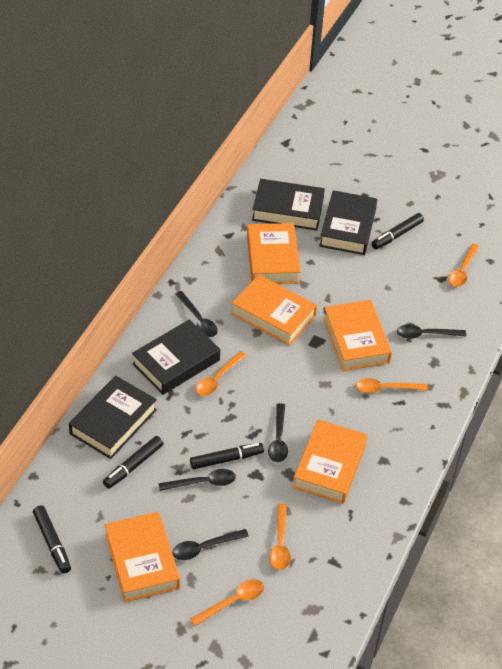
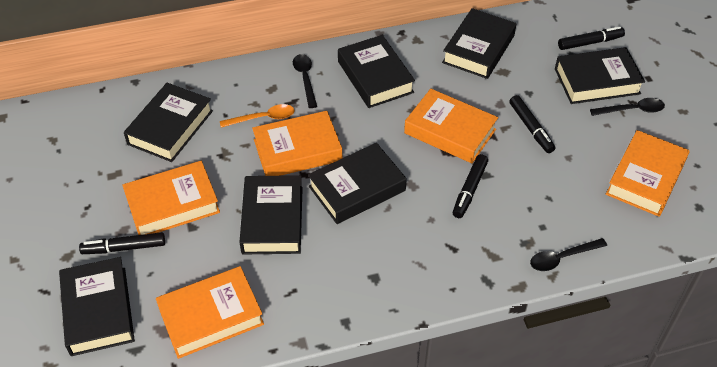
black book: 4 -> 7
black spoon: 5 -> 3
orange spoon: 5 -> 1

